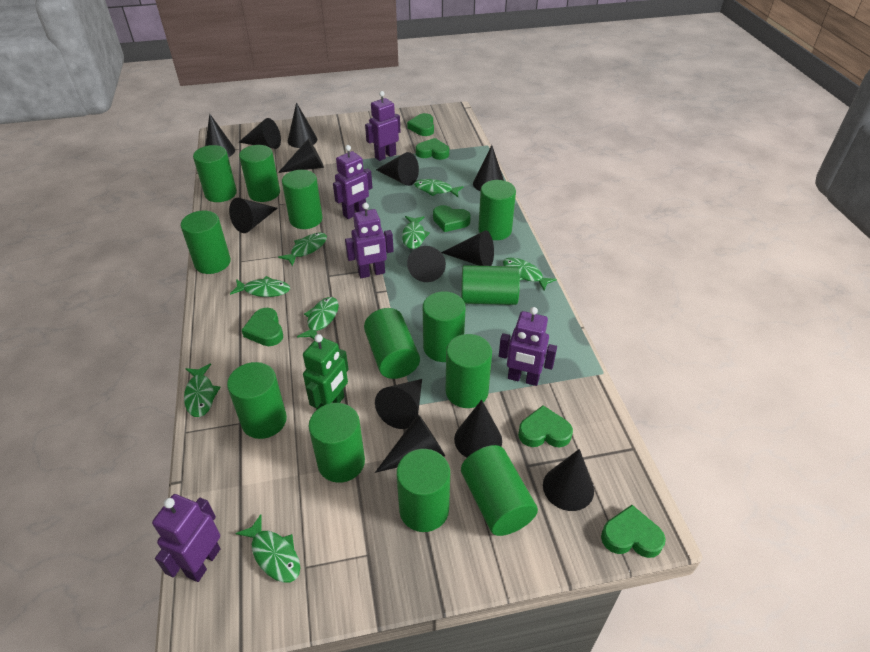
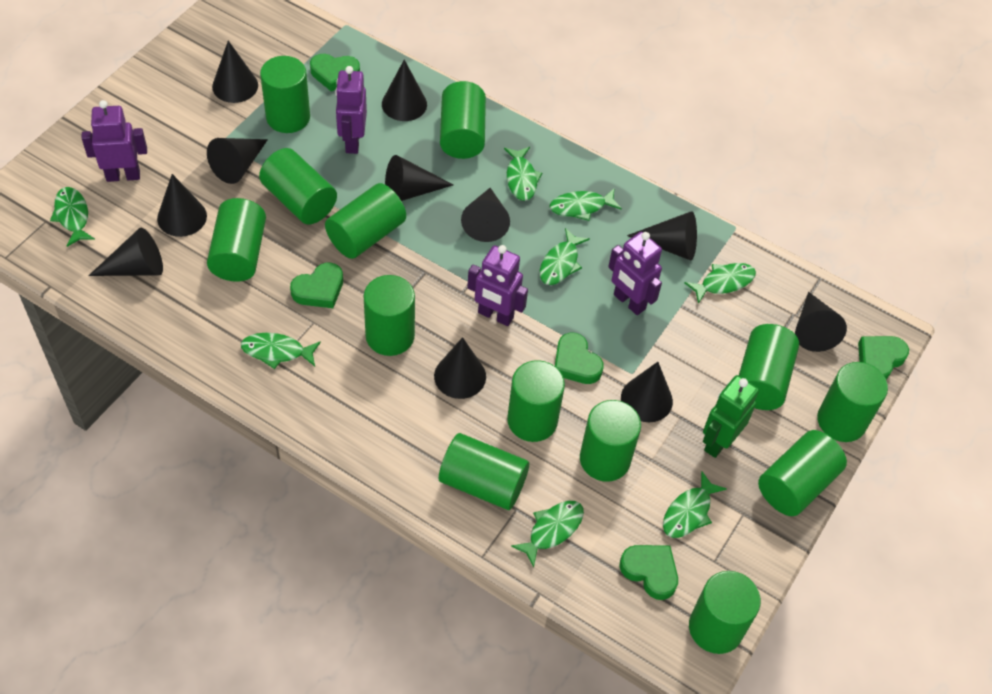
black cone: 13 -> 11
green heart: 6 -> 5
purple robot: 5 -> 4

